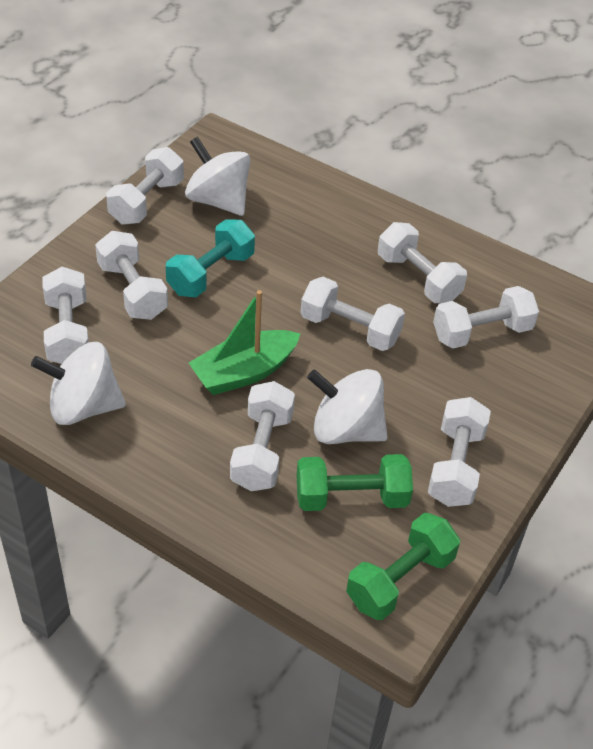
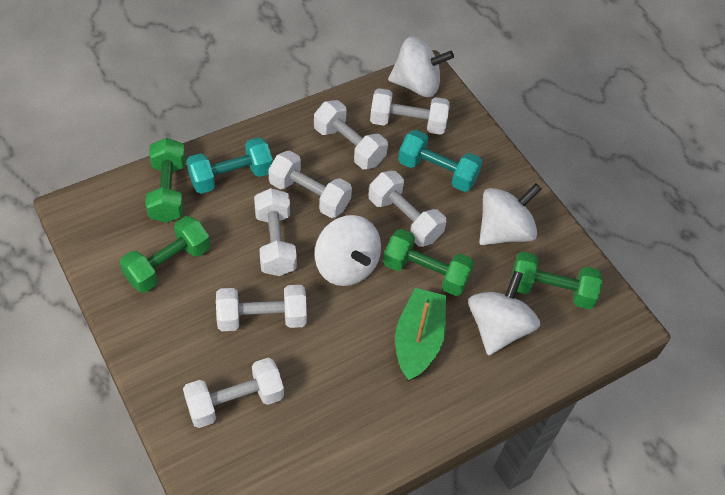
green dumbbell: 2 -> 4
turquoise dumbbell: 1 -> 2
white dumbbell: 8 -> 7
white spinning top: 3 -> 4

